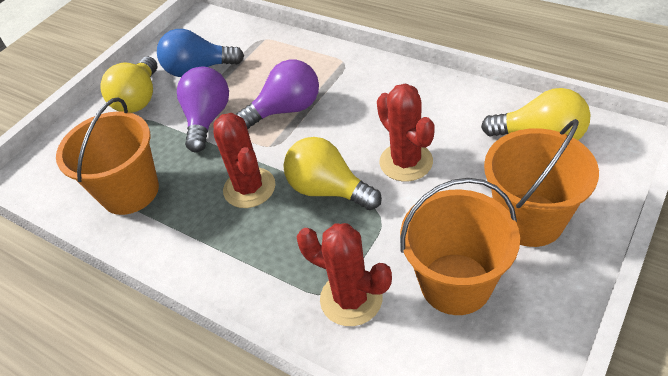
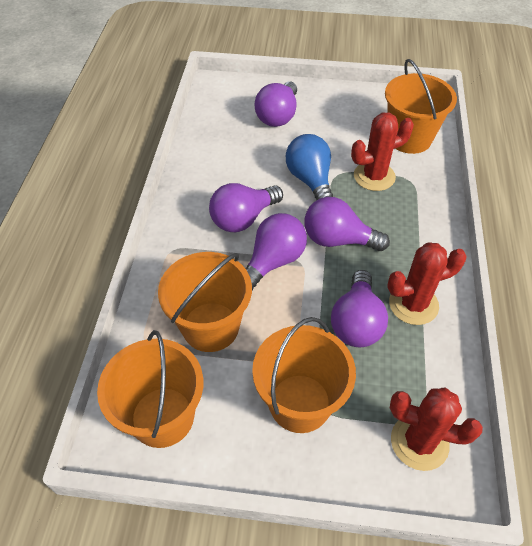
orange bucket: 3 -> 4
purple light bulb: 2 -> 5
yellow light bulb: 3 -> 0

